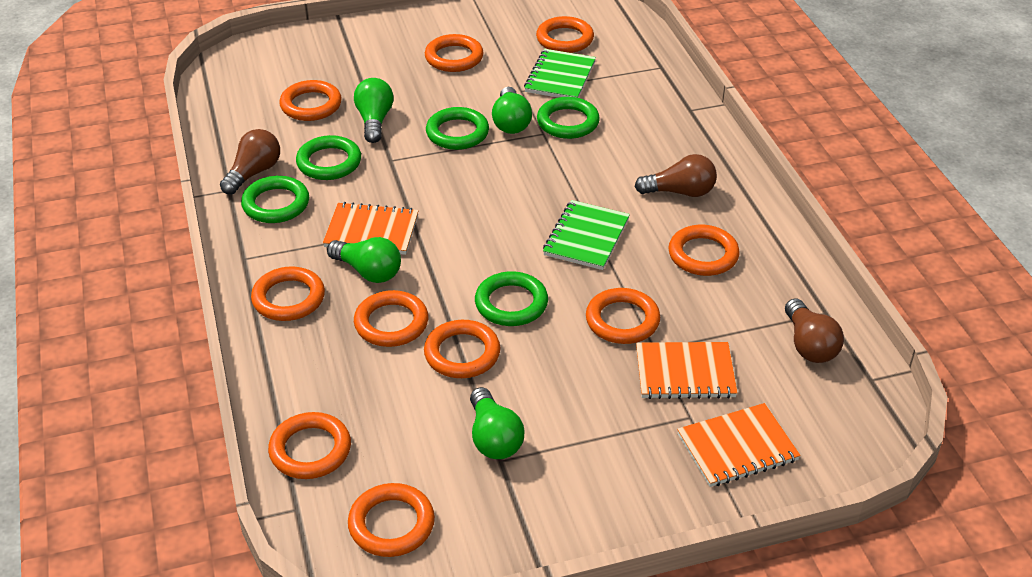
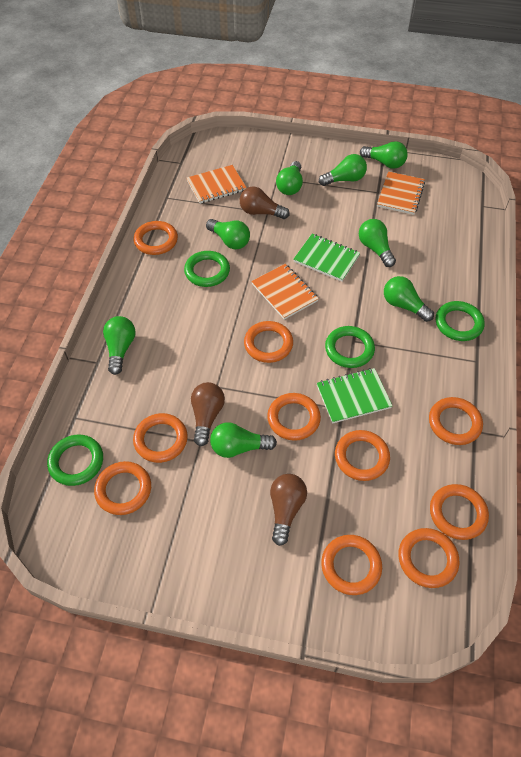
green light bulb: 4 -> 8
green ring: 5 -> 4

